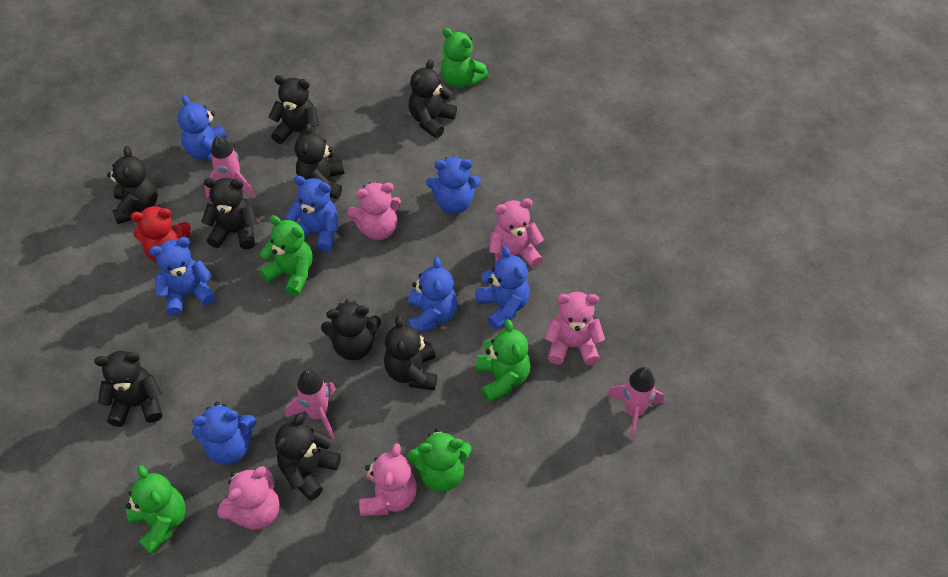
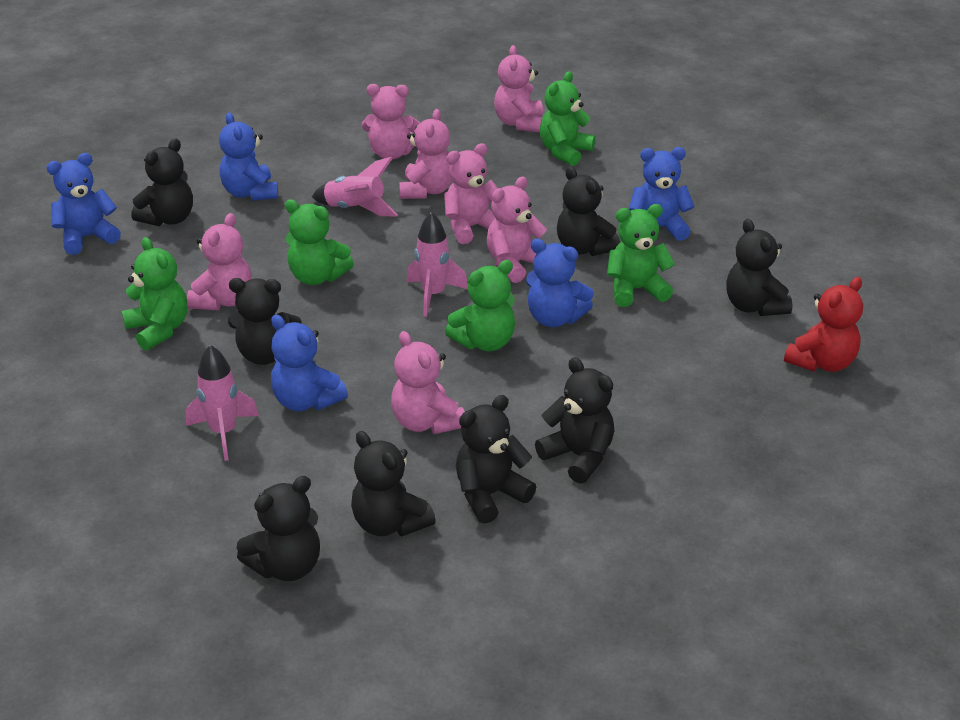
black teddy bear: 9 -> 8
blue teddy bear: 7 -> 5
pink teddy bear: 5 -> 7

